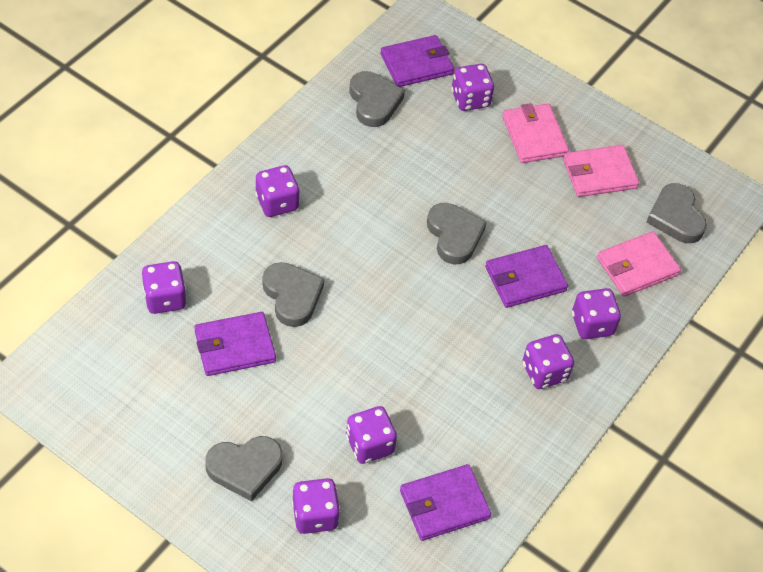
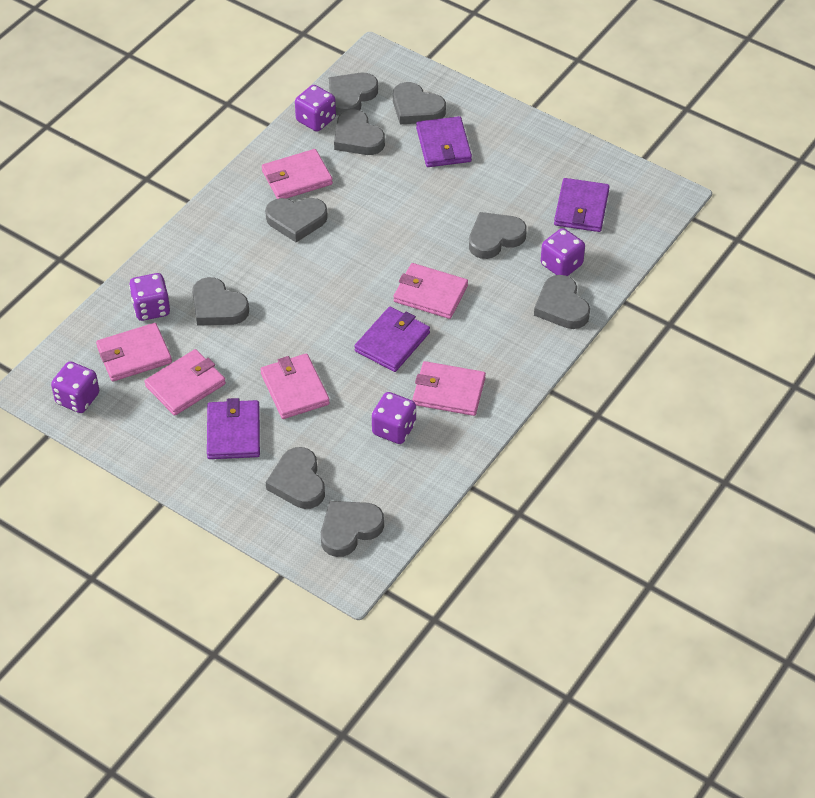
grey heart: 5 -> 9
pink wallet: 3 -> 6
purple dice: 7 -> 5

